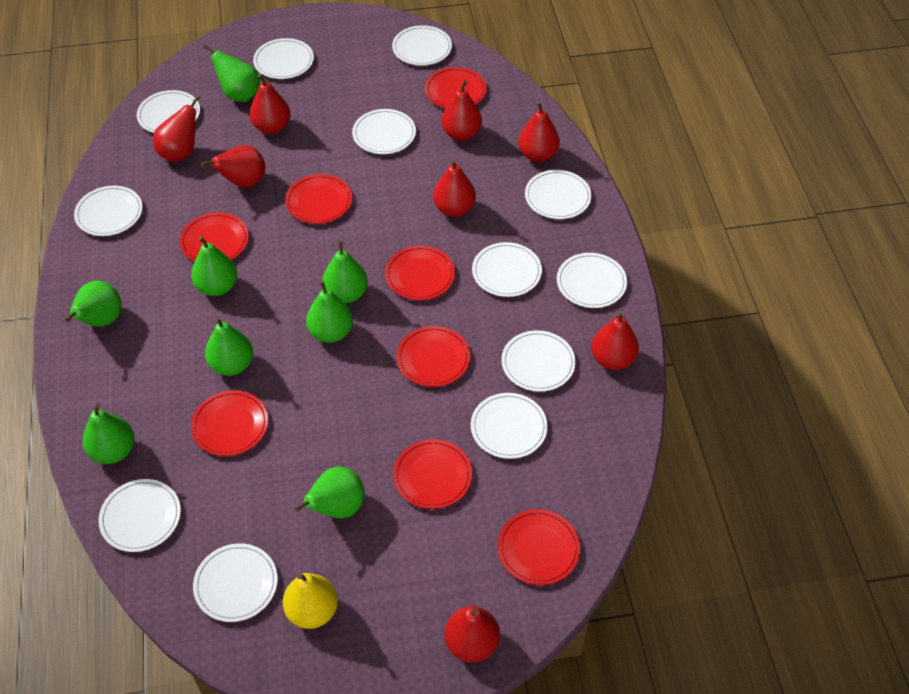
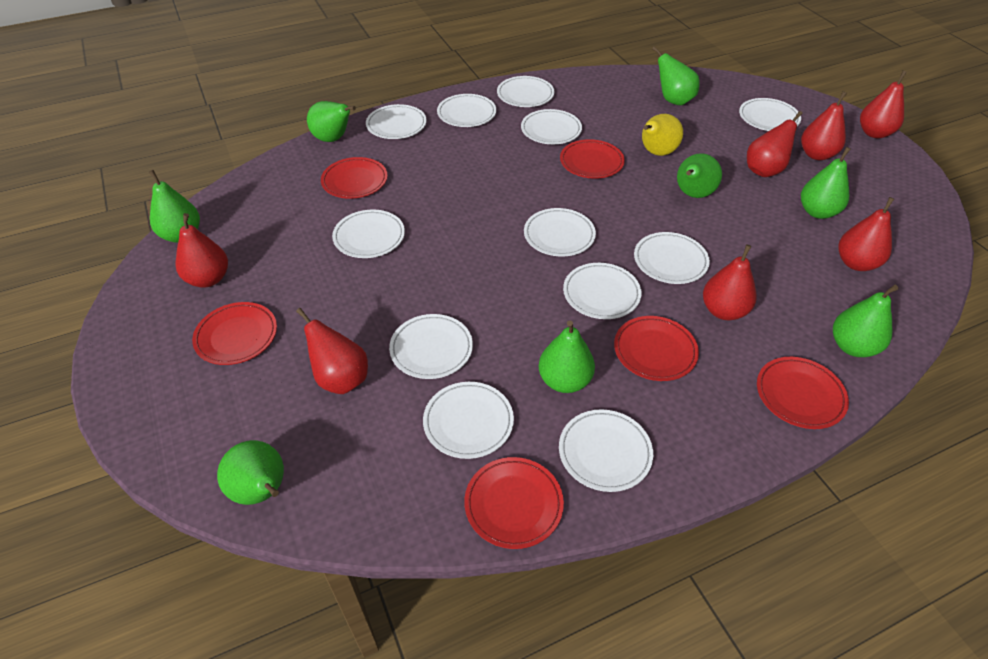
red pear: 8 -> 7
red plate: 8 -> 6

